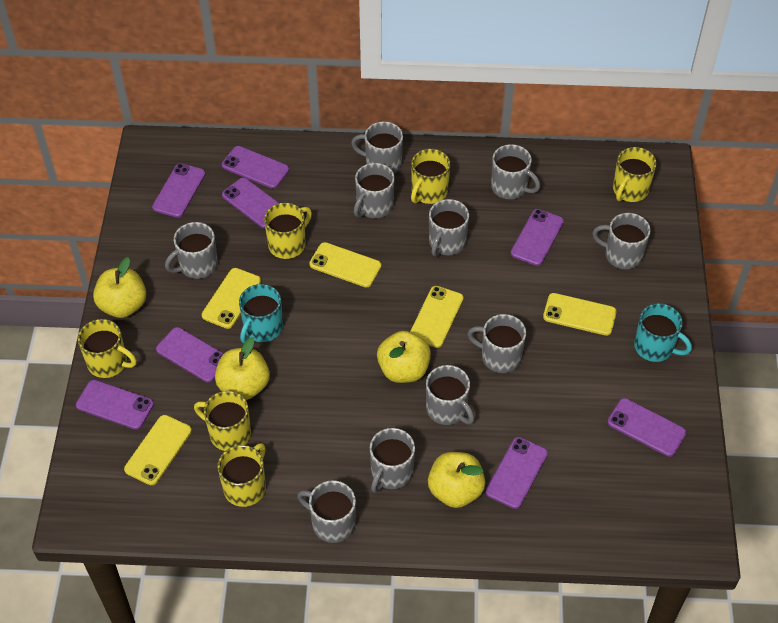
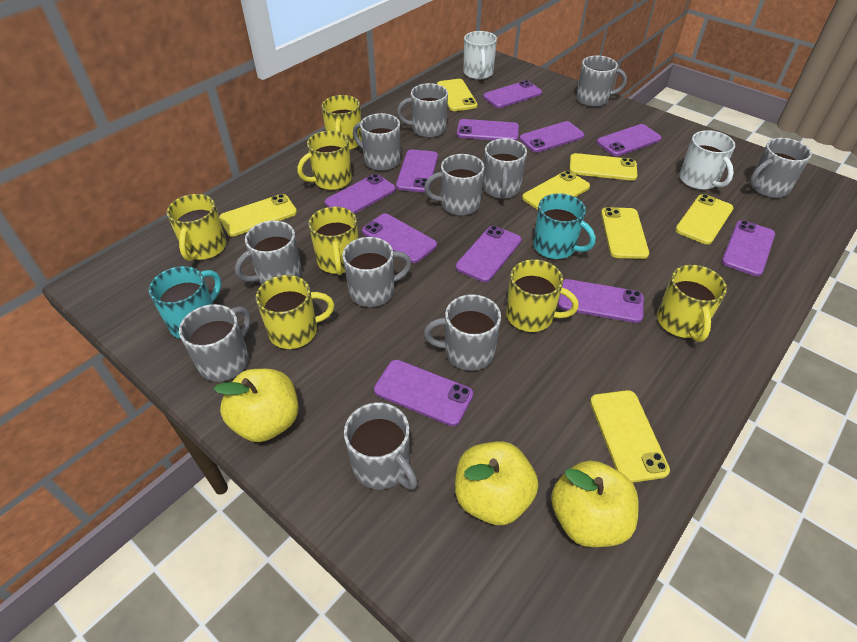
grey mug: 10 -> 11
purple phone: 8 -> 11
white mug: 0 -> 2
yellow apple: 4 -> 3
yellow mug: 6 -> 7
yellow phone: 5 -> 7

